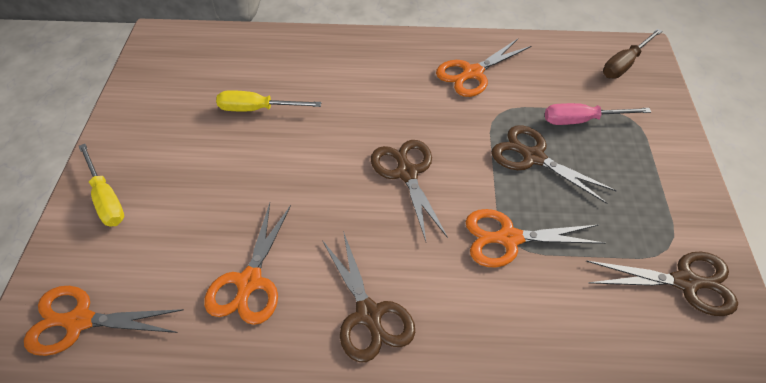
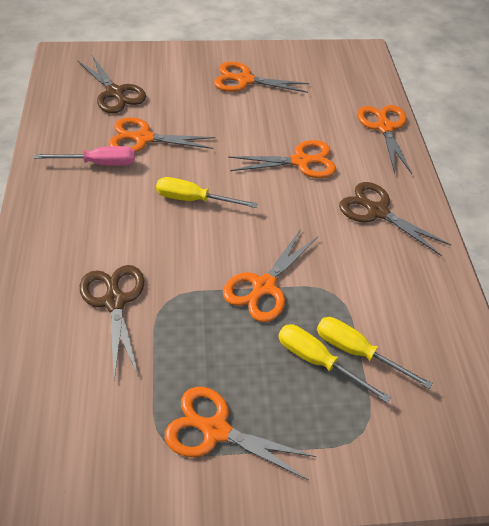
brown scissors: 4 -> 3
brown screwdriver: 1 -> 0
orange scissors: 4 -> 6
yellow screwdriver: 2 -> 3

